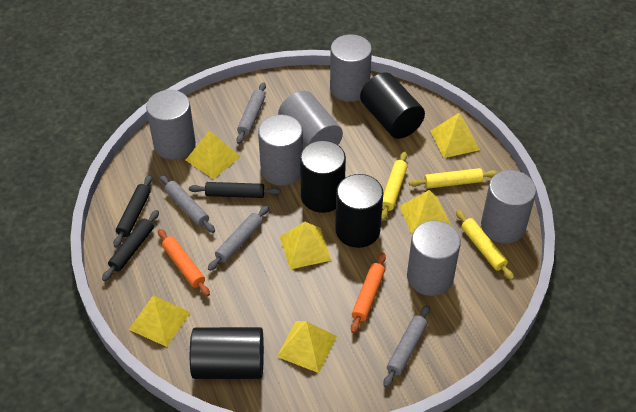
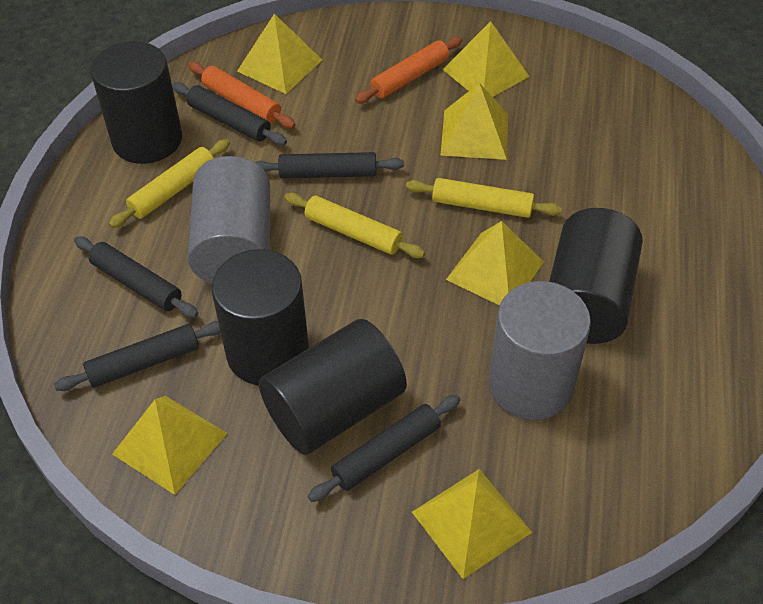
black rolling pin: 3 -> 5
grey cylinder: 6 -> 2
grey rolling pin: 4 -> 0

